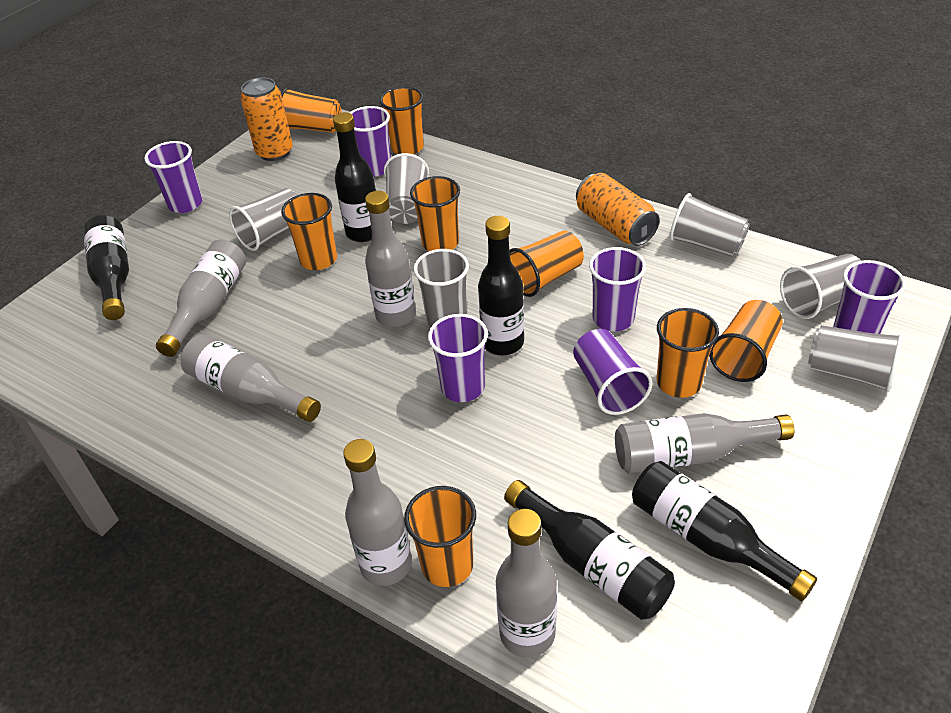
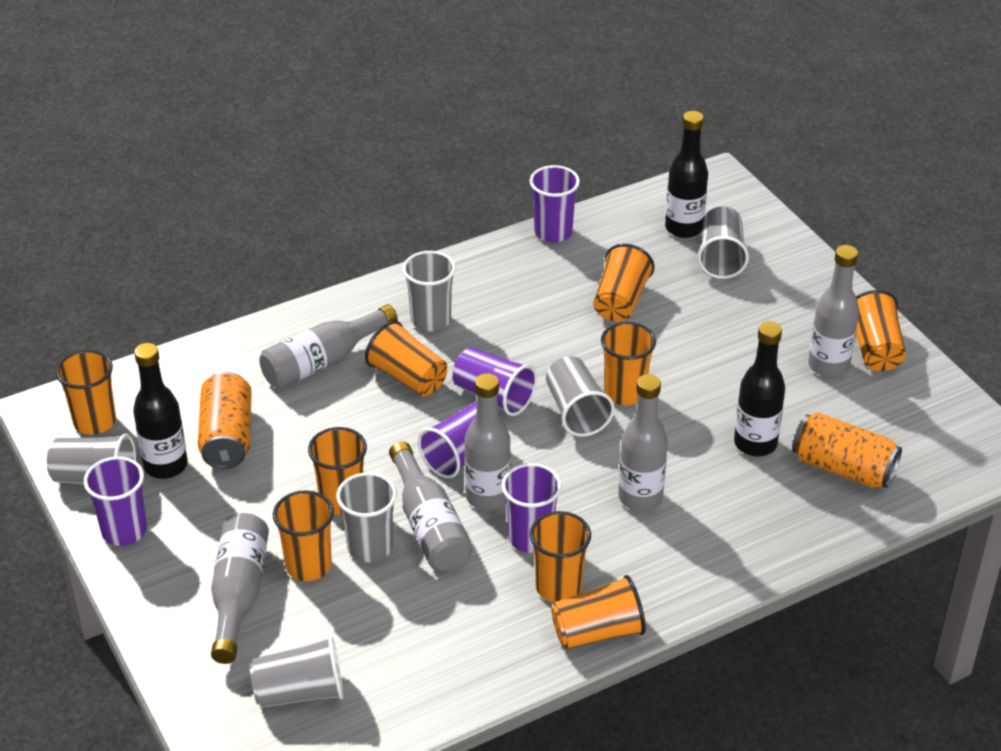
black bottle: 5 -> 3
orange cup: 8 -> 9
purple cup: 6 -> 5

